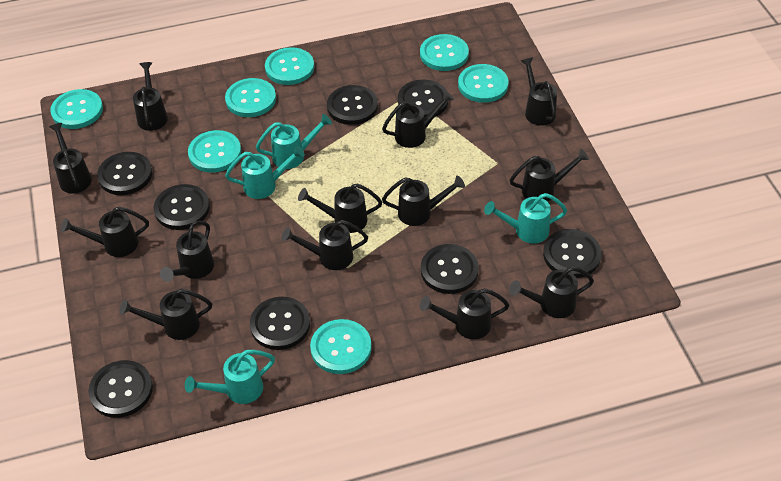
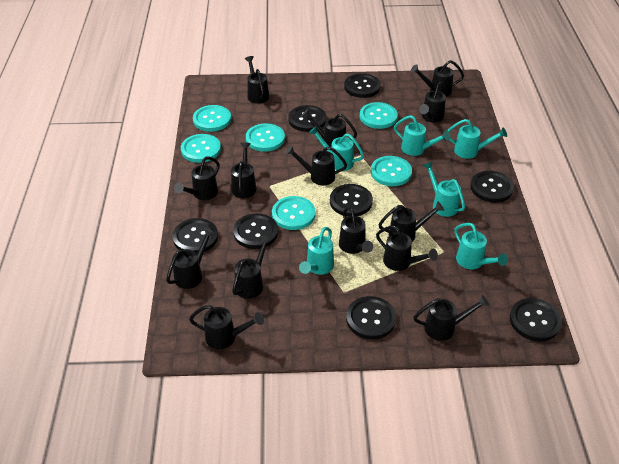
black watering can: 13 -> 14
turquoise button: 7 -> 6
turquoise watering can: 4 -> 6

